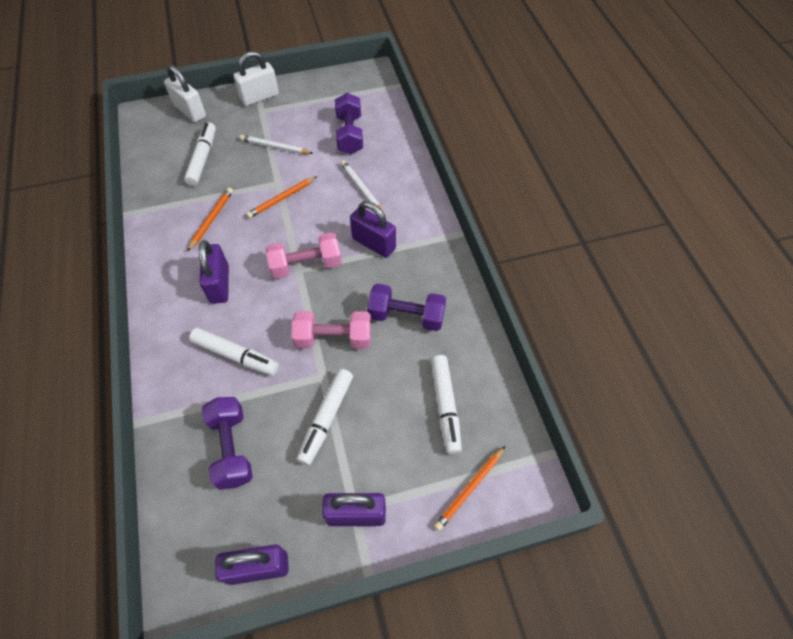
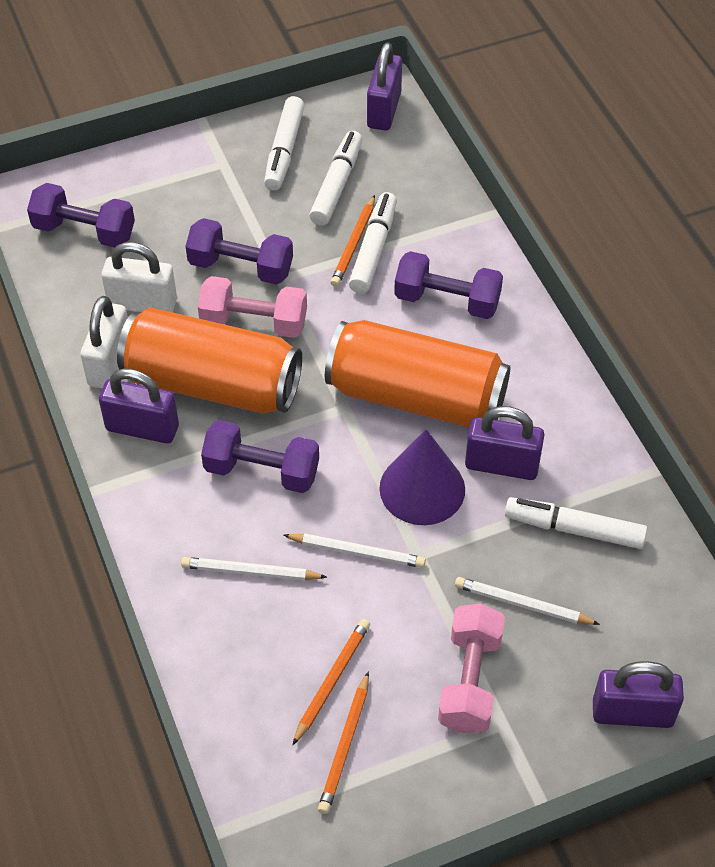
orange can: 0 -> 2
purple cone: 0 -> 1
purple dumbbell: 3 -> 4
white pencil: 2 -> 3

